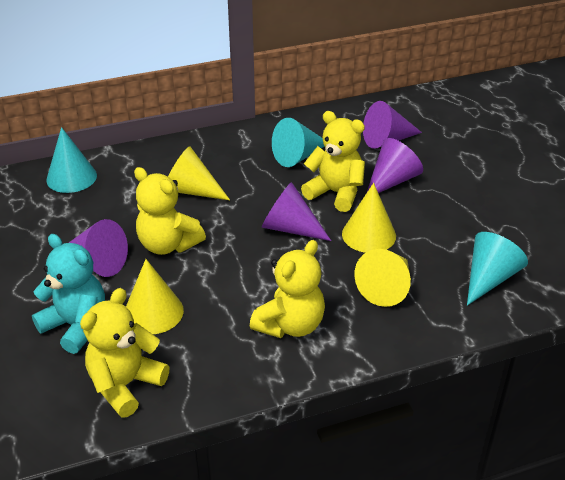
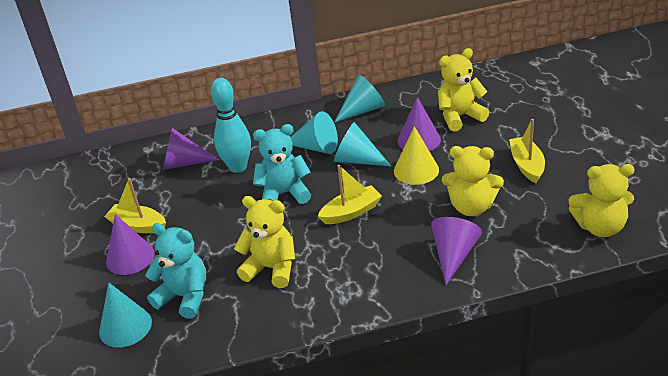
turquoise bowling pin: 0 -> 1
turquoise cone: 3 -> 4
turquoise teddy bear: 1 -> 2
yellow boat: 0 -> 3
yellow cone: 4 -> 1

